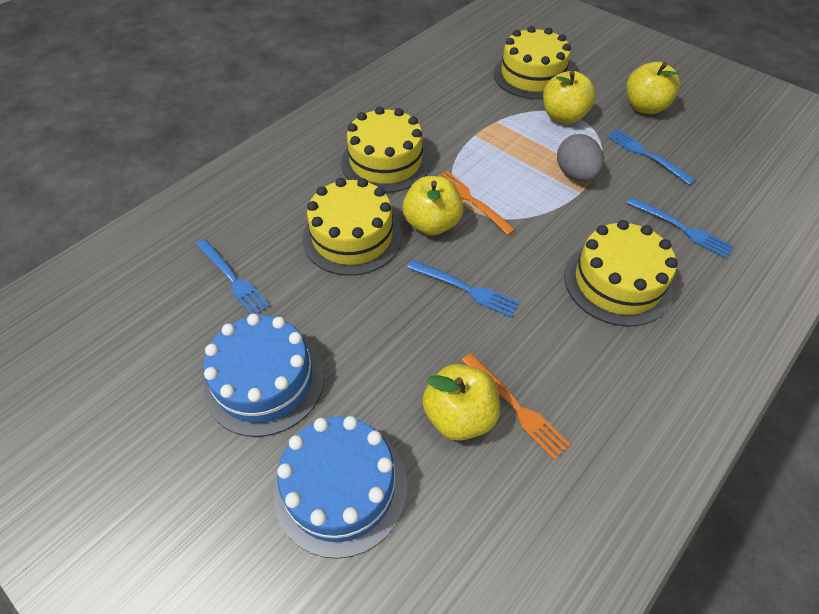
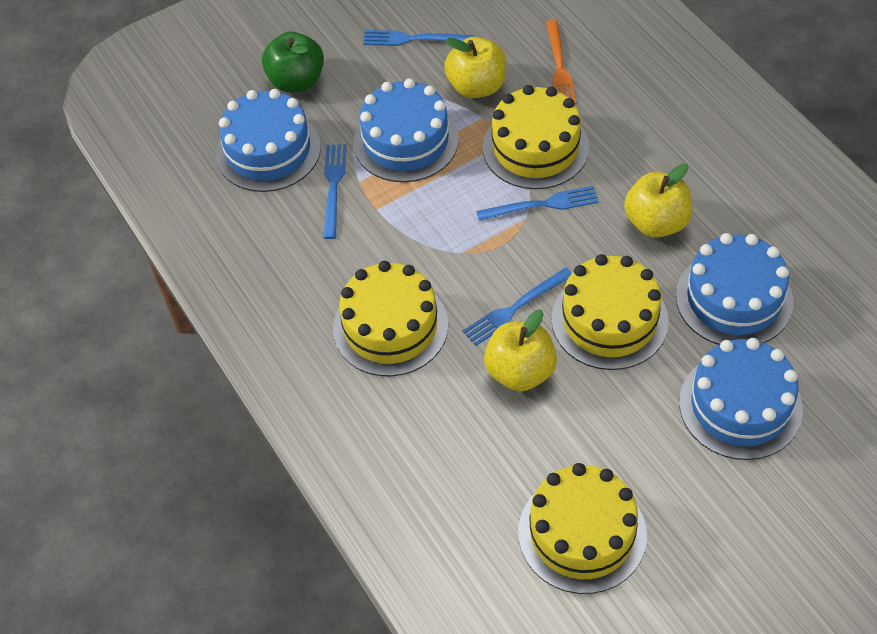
blue cake: 2 -> 4
green apple: 0 -> 1
grey egg: 1 -> 0
orange fork: 2 -> 1
yellow apple: 4 -> 3

